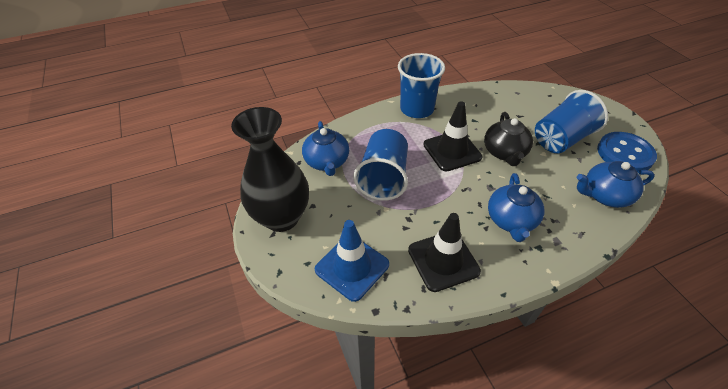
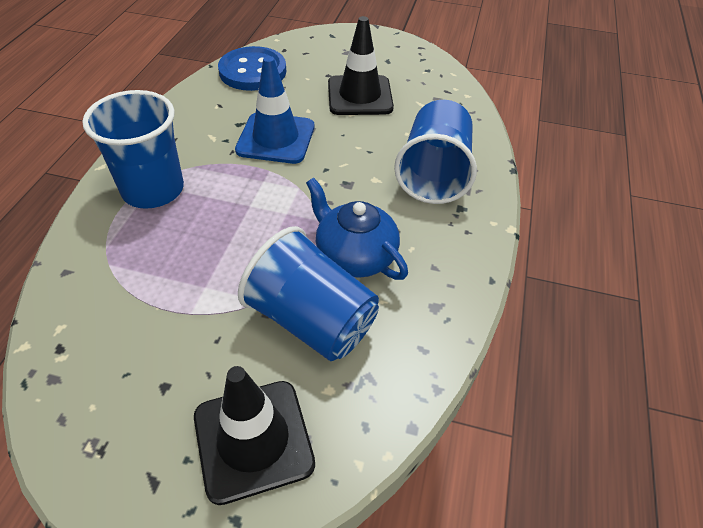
black teapot: 1 -> 0
black vase: 1 -> 0
blue teapot: 3 -> 1

